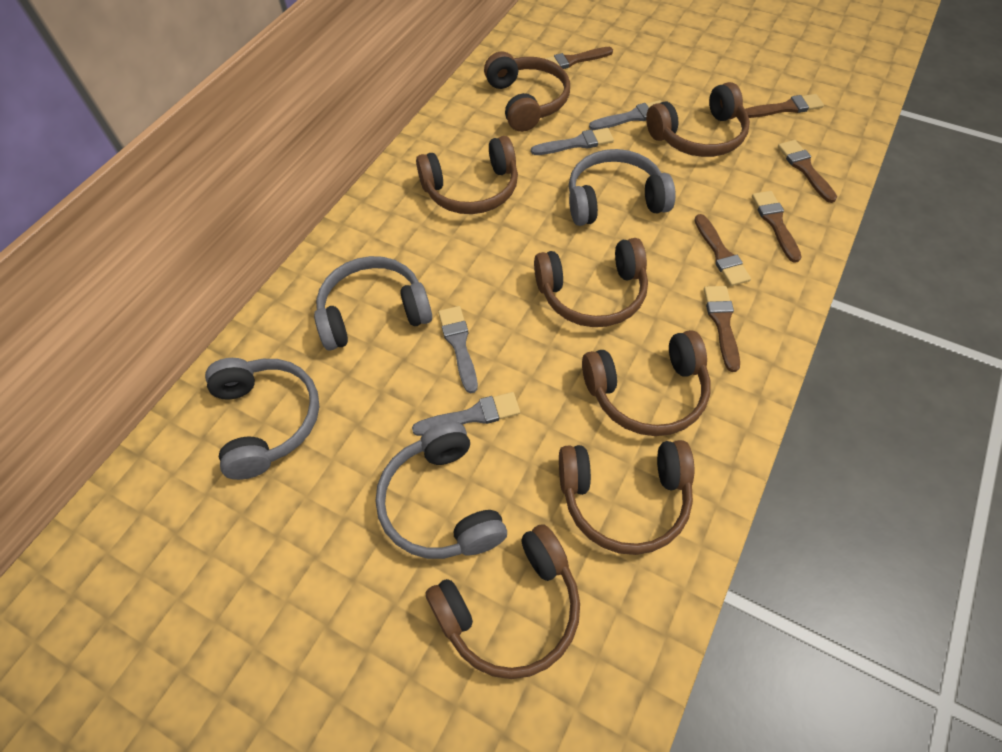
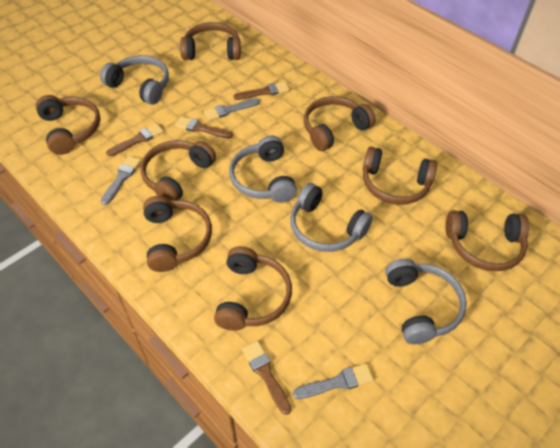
brown brush: 6 -> 4
brown headphones: 7 -> 8
grey brush: 4 -> 3

